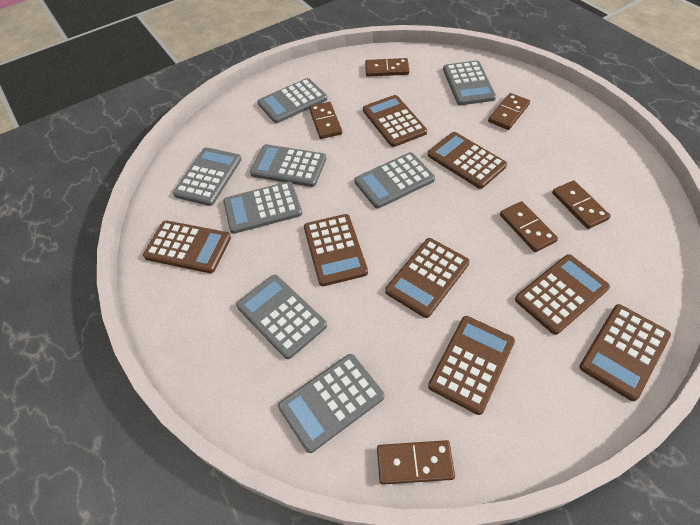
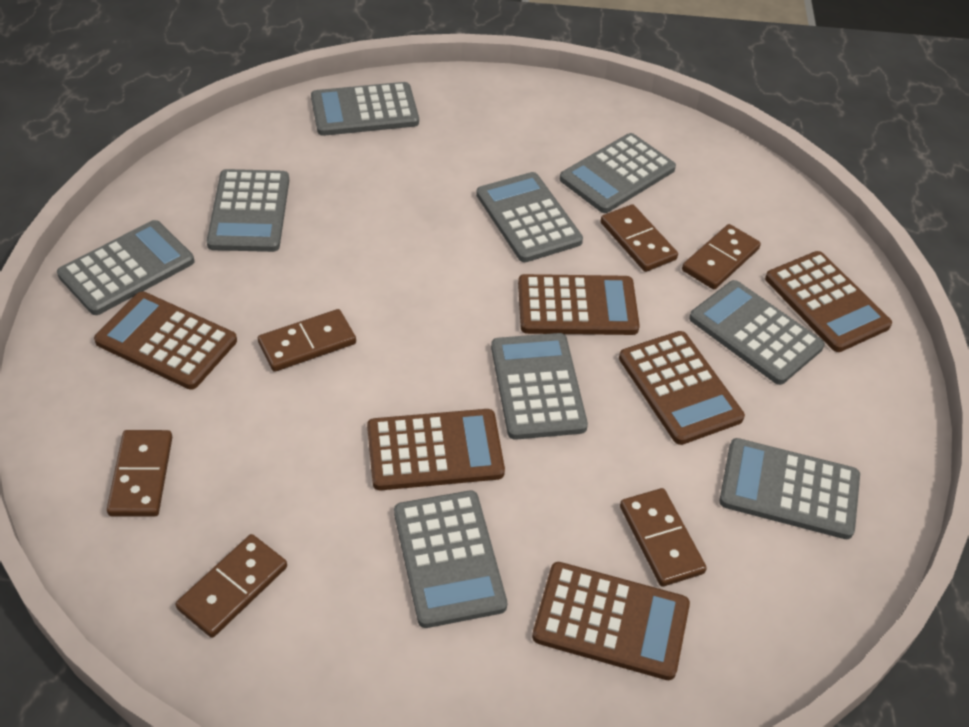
brown calculator: 8 -> 6
grey calculator: 8 -> 9

